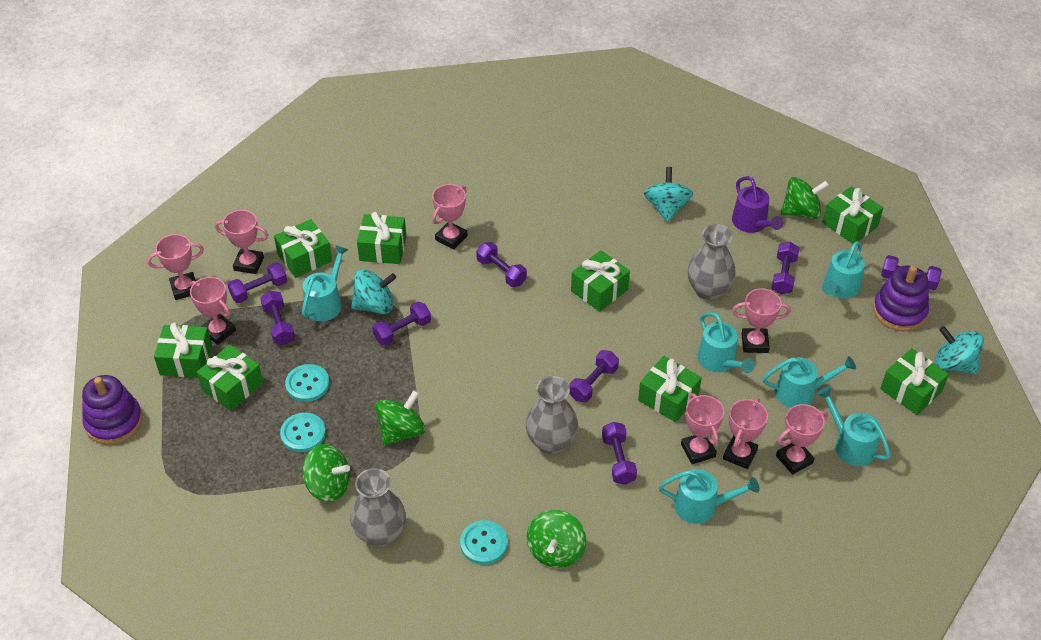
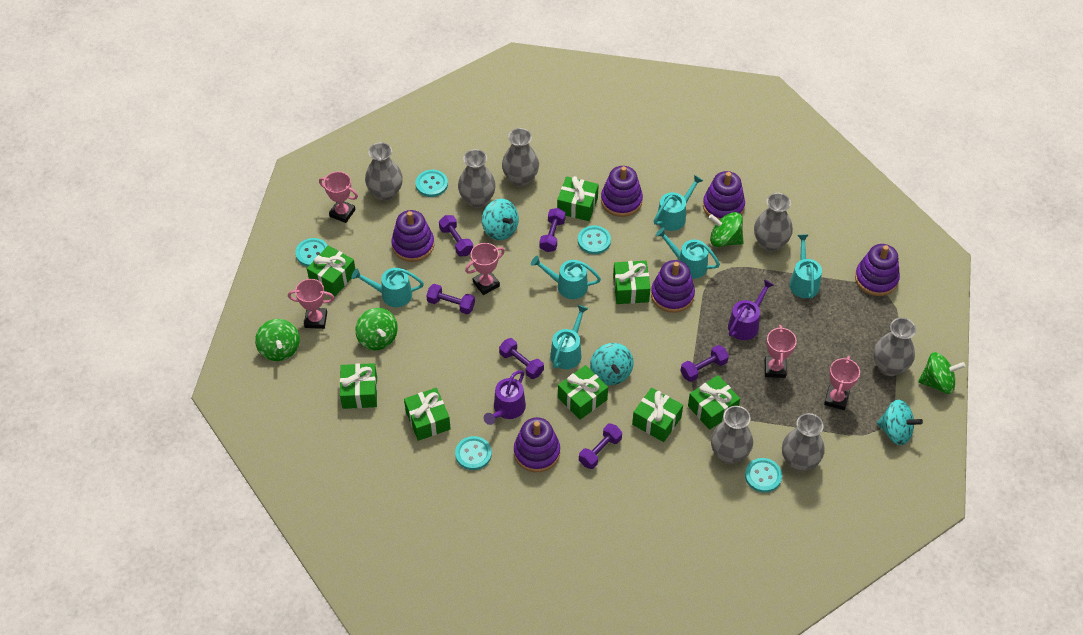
grey vase: 3 -> 7
pink trophy: 8 -> 5
purple dumbbell: 8 -> 6
purple stacking toy: 2 -> 6
purple watering can: 1 -> 2
turquoise button: 3 -> 5

